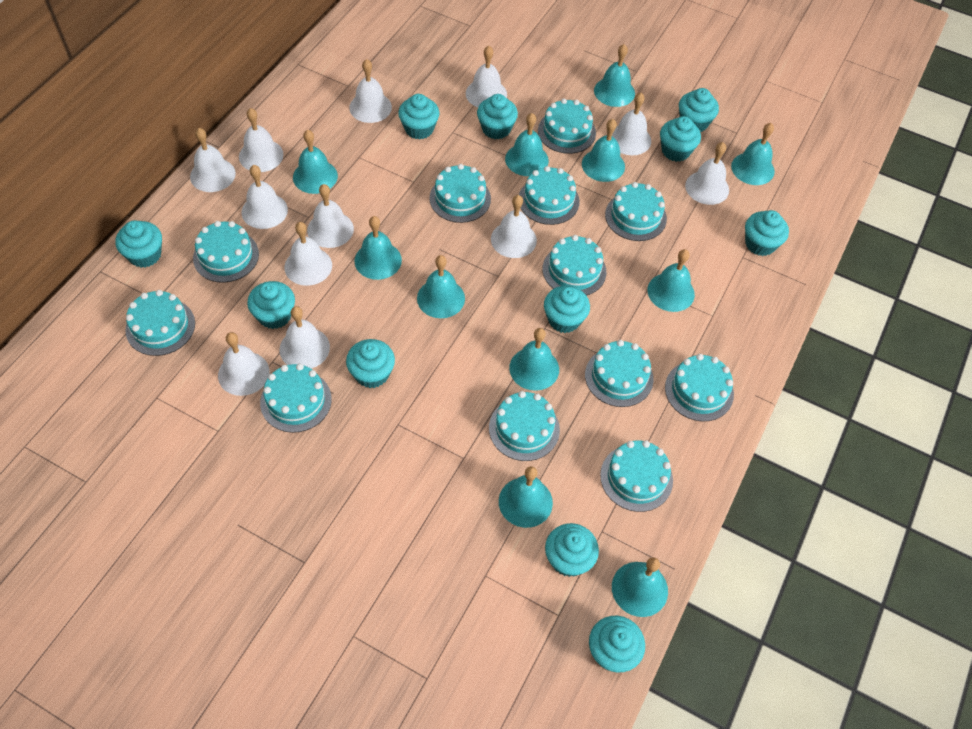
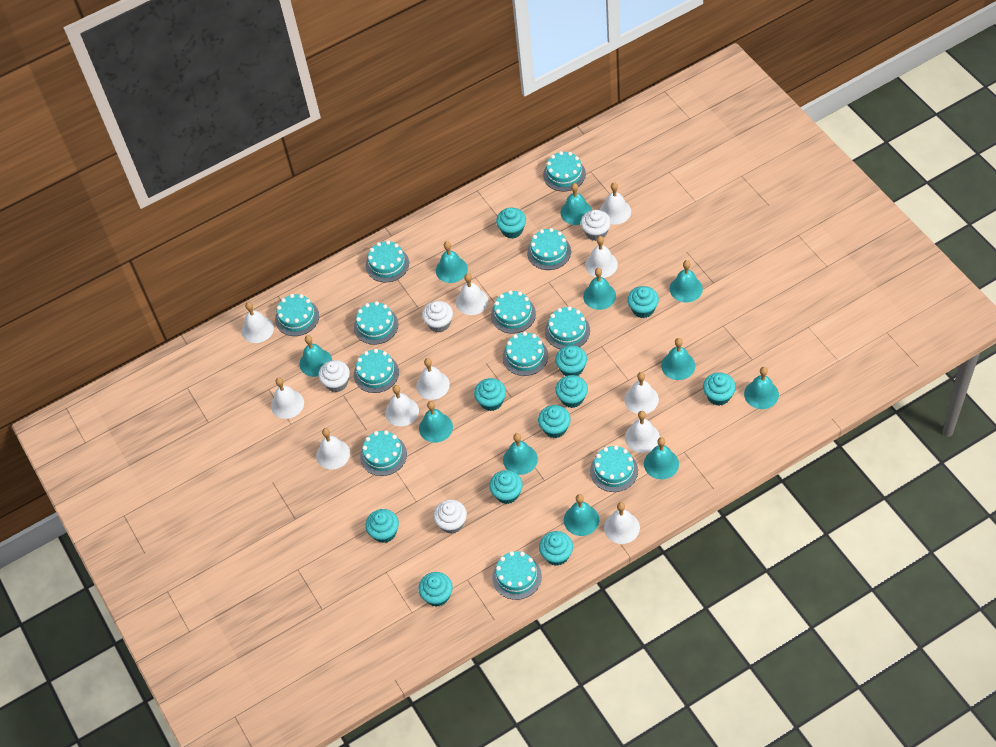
white bell: 12 -> 11
white cupcake: 0 -> 4

